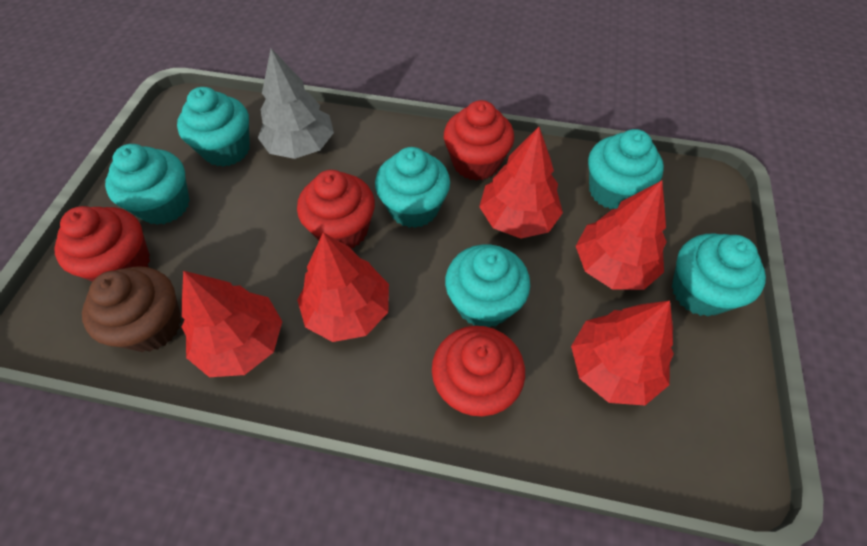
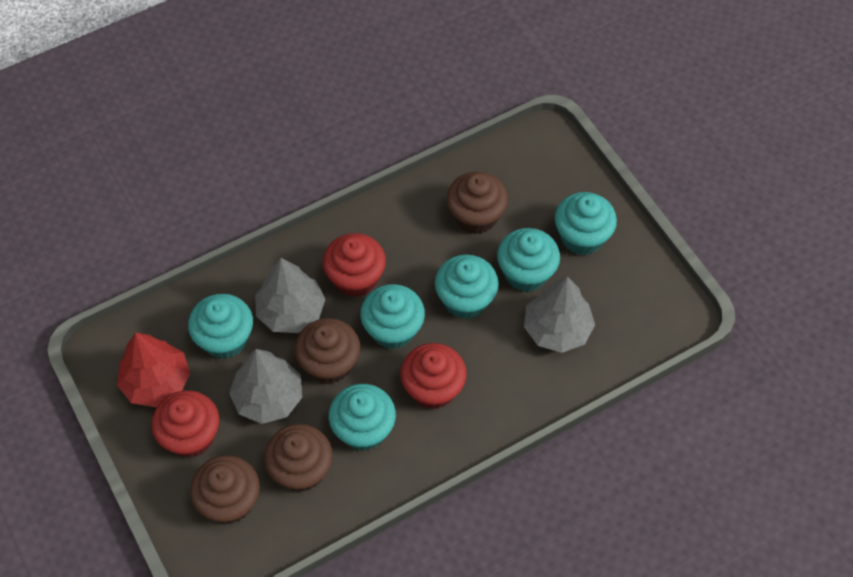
brown cupcake: 1 -> 4
grey tree: 1 -> 3
red cupcake: 4 -> 3
red tree: 5 -> 1

